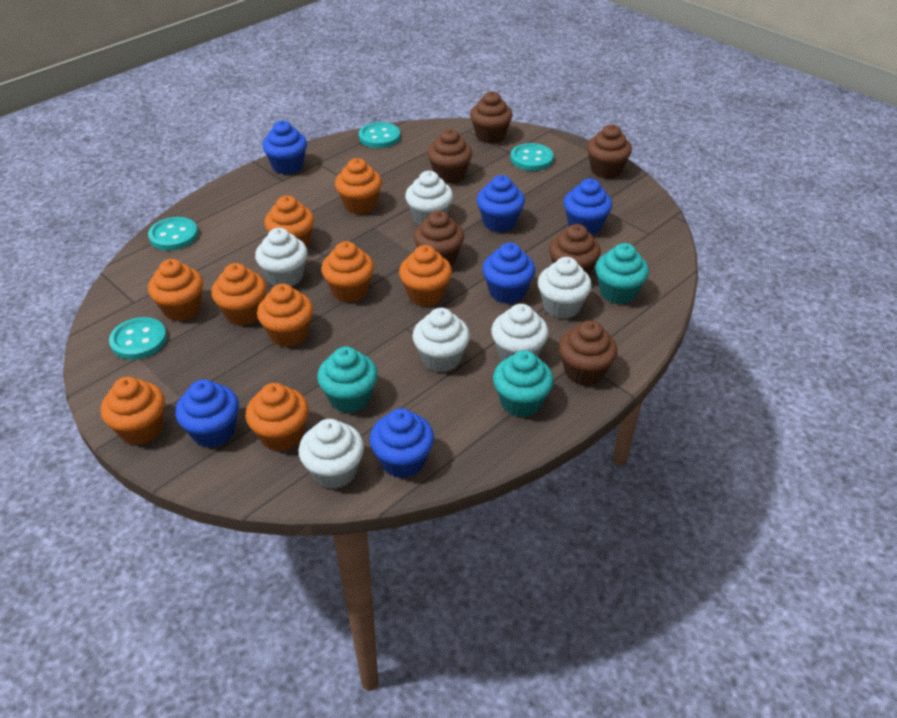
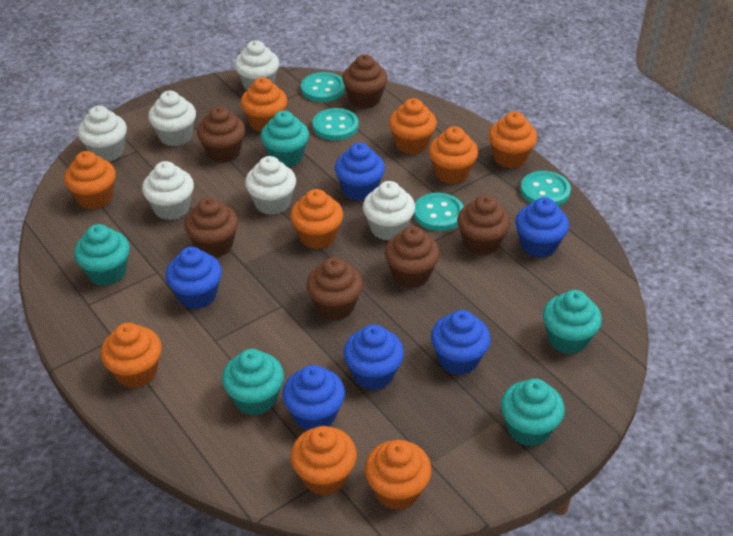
turquoise cupcake: 3 -> 5

